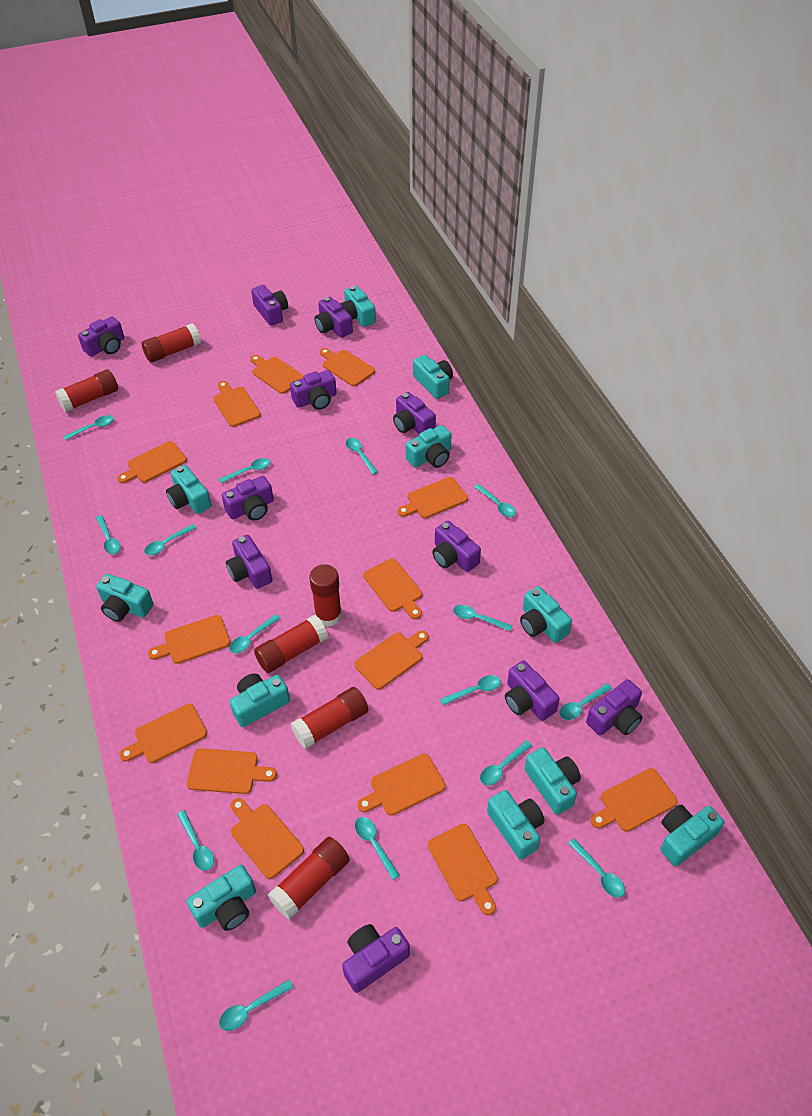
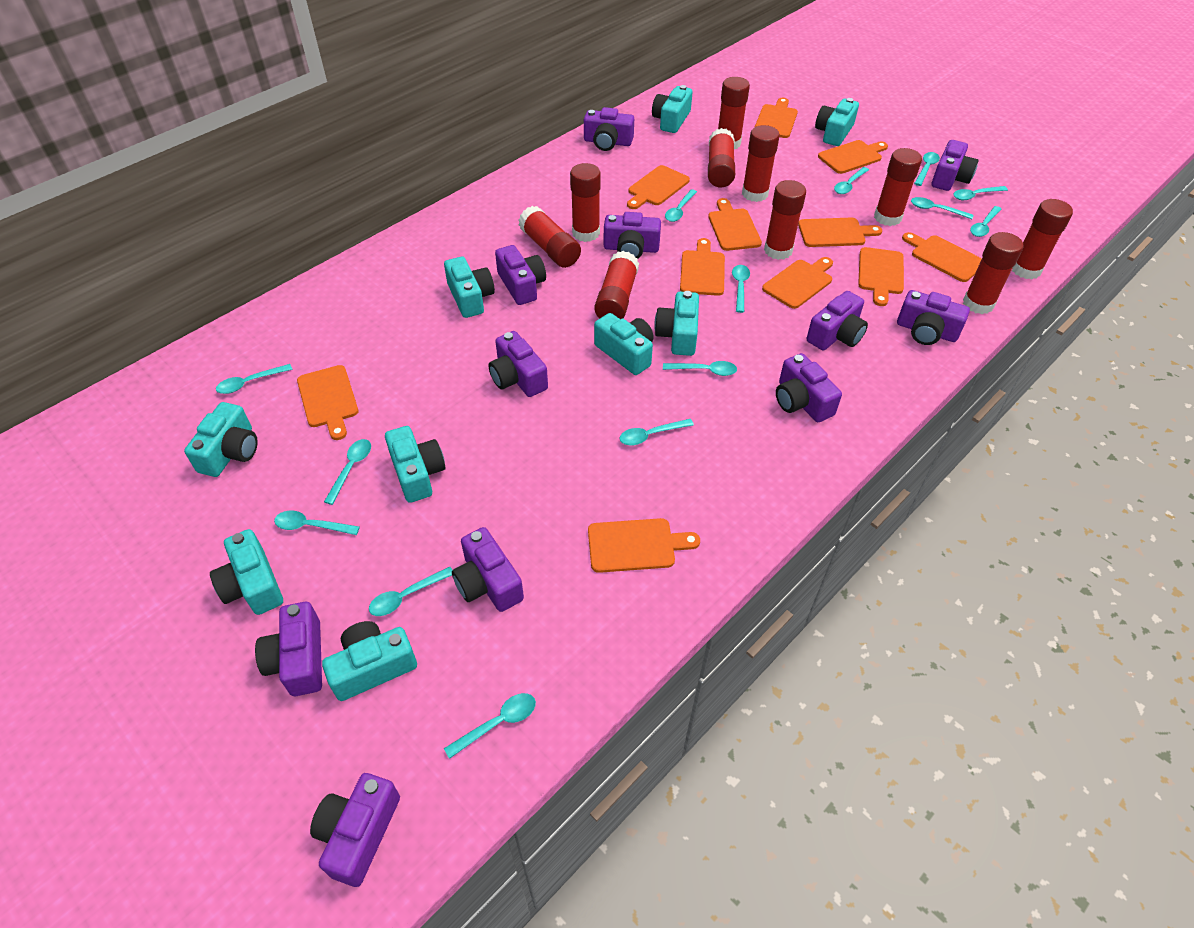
orange cutting board: 14 -> 11
red glue stick: 6 -> 10
turquoise camera: 11 -> 9
turquoise spoon: 15 -> 14

